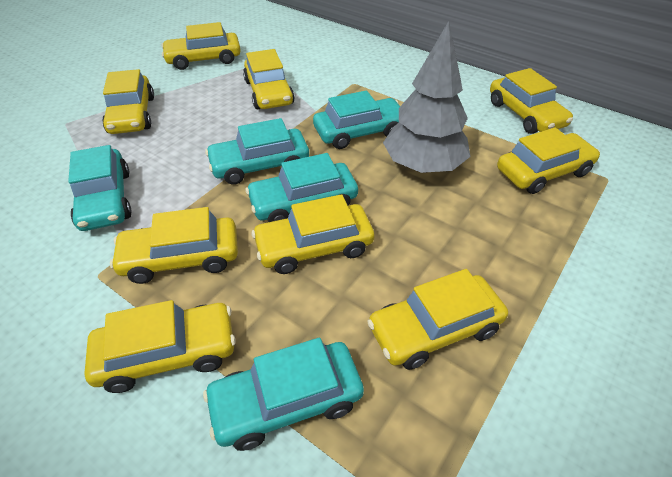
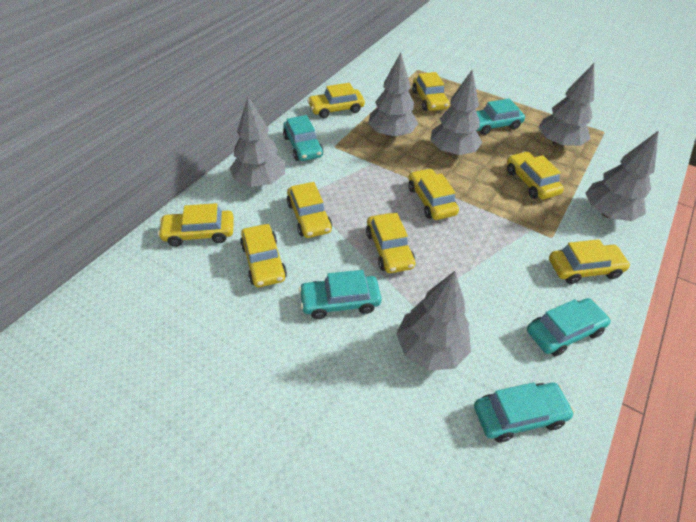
grey tree: 1 -> 6

